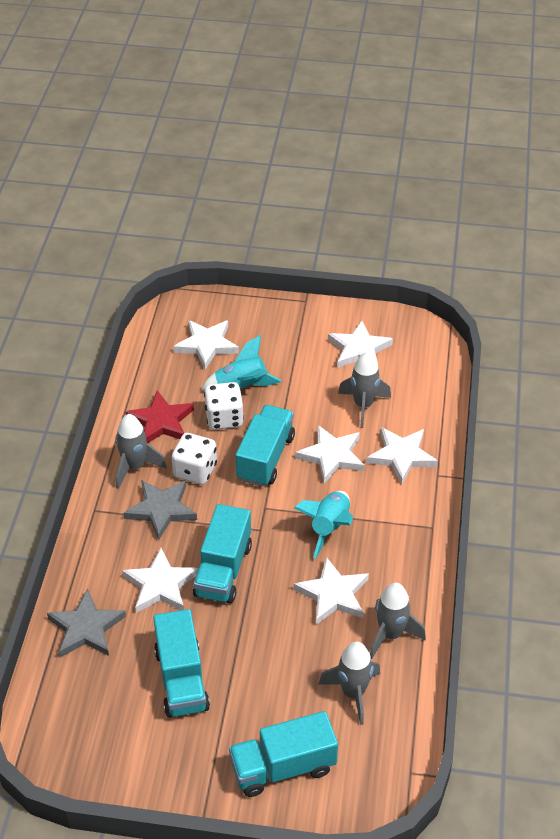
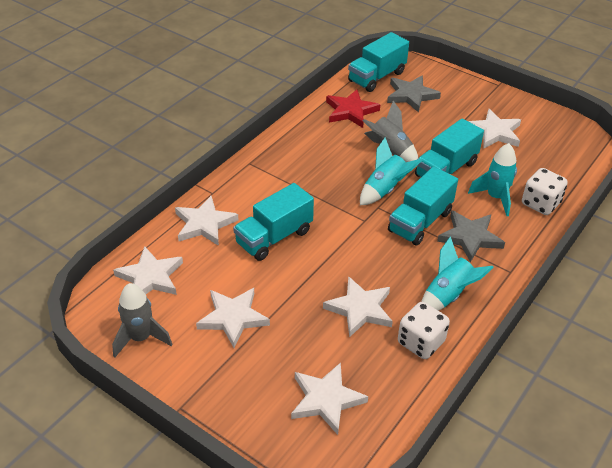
grey rocket: 4 -> 2
turquoise rocket: 2 -> 3

